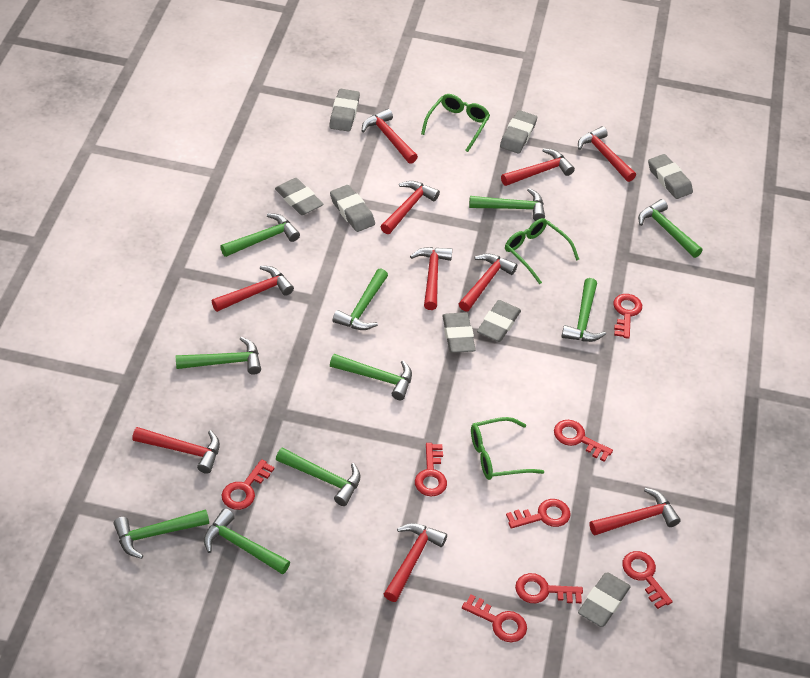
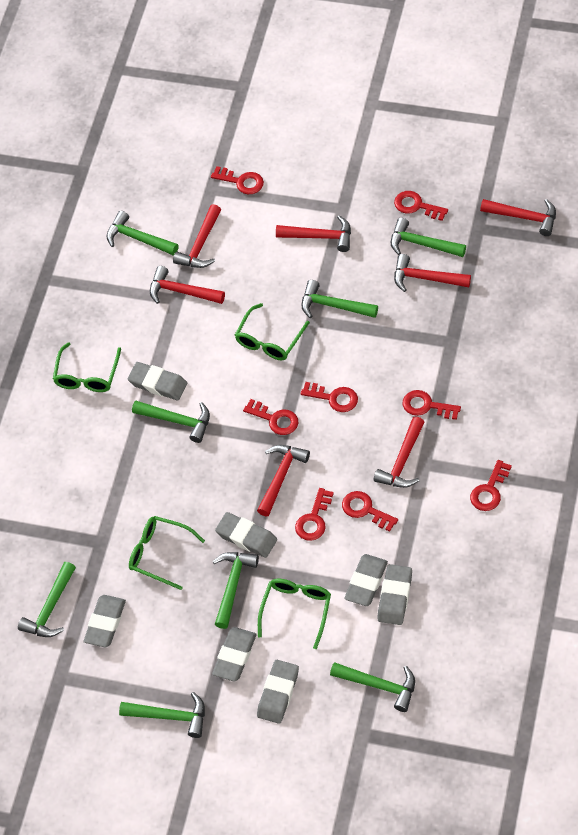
green glasses: 3 -> 4
green hammer: 10 -> 8
grey eraser: 8 -> 7
red hammer: 10 -> 7

